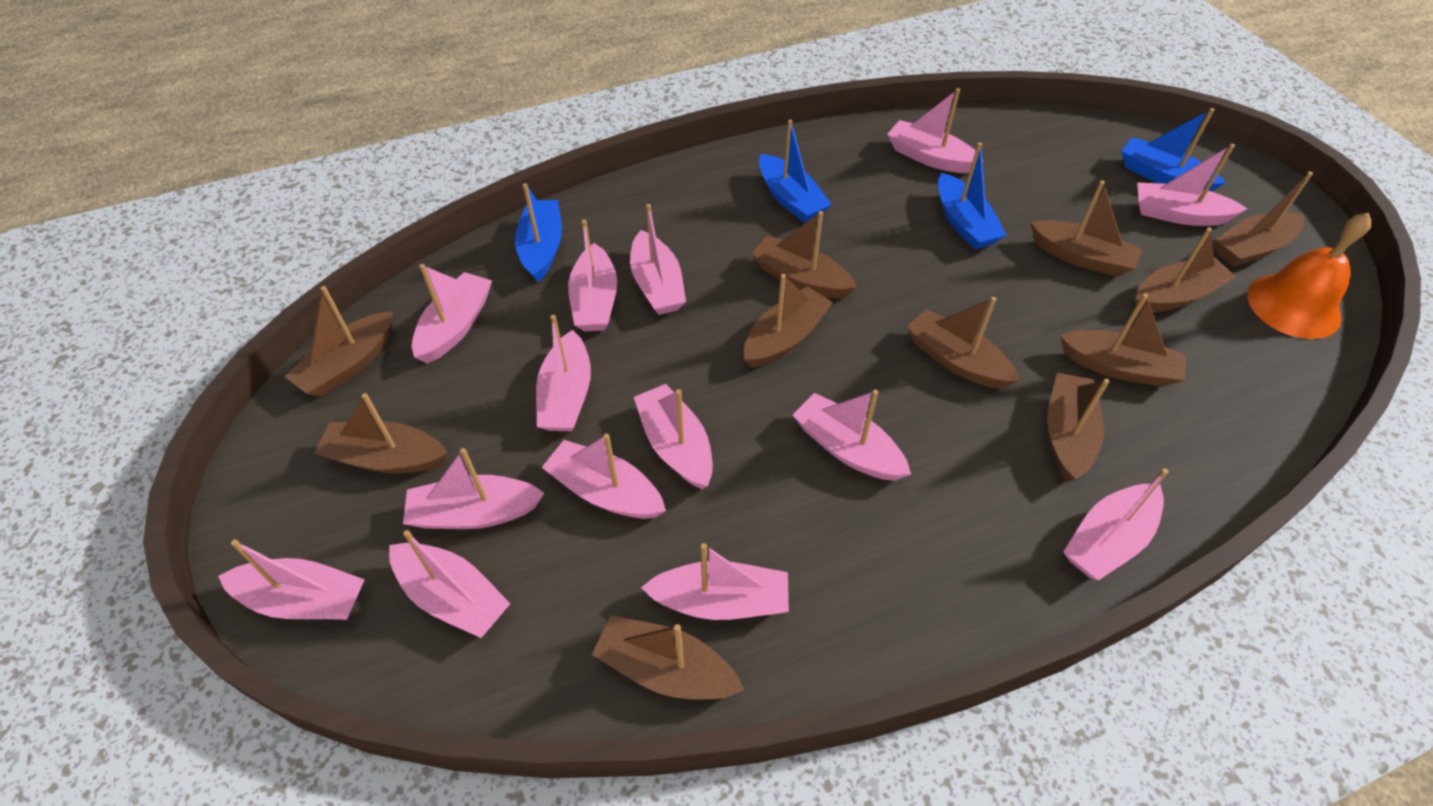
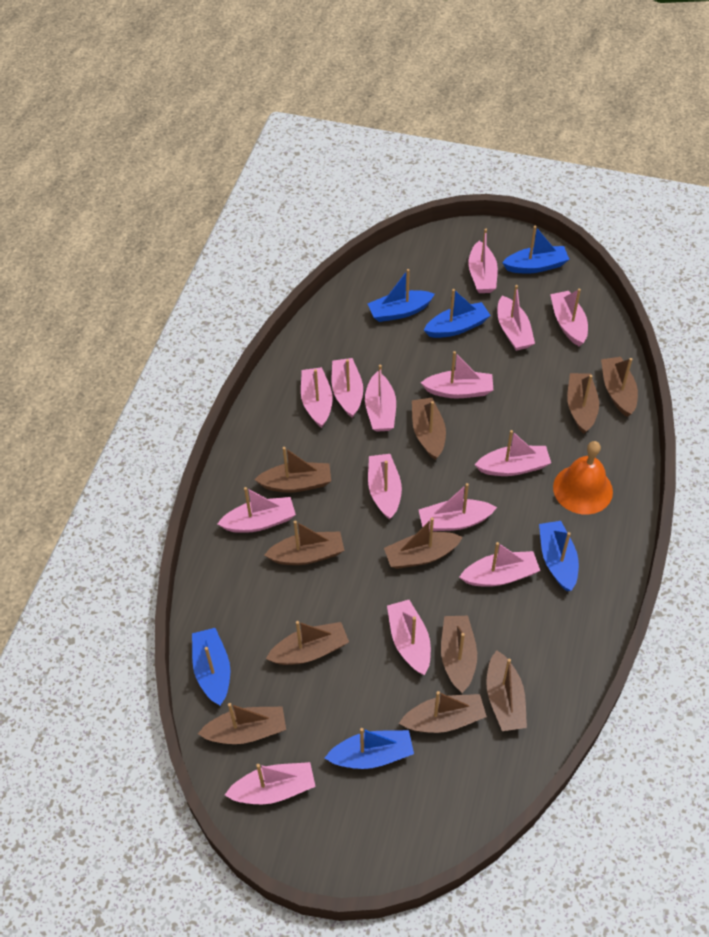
blue boat: 4 -> 6

